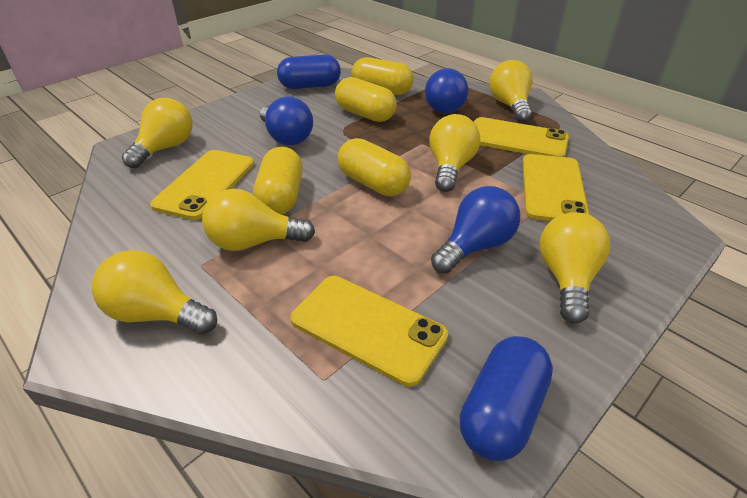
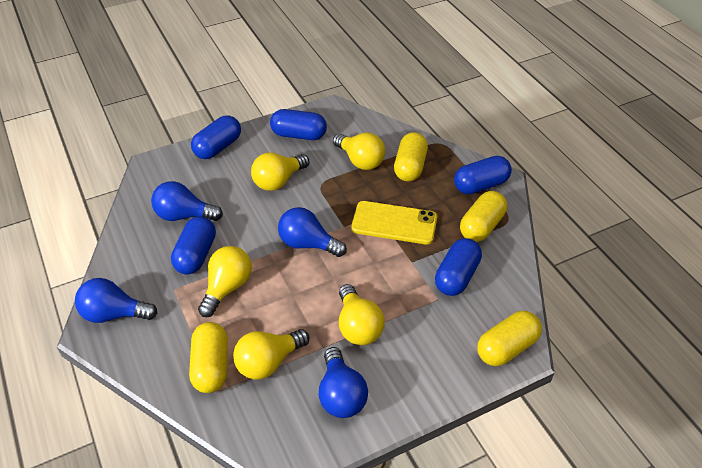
blue capsule: 2 -> 5
blue light bulb: 3 -> 4
yellow light bulb: 6 -> 5
yellow phone: 4 -> 1

